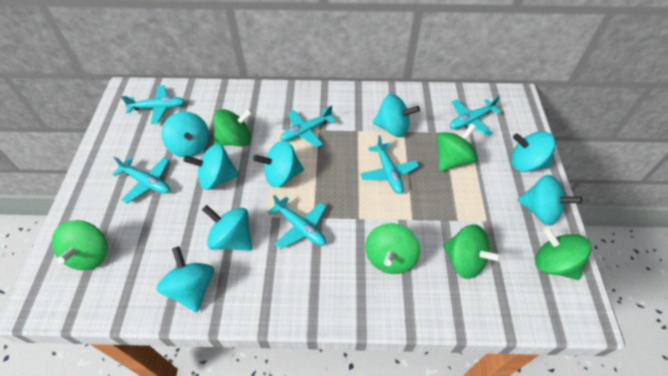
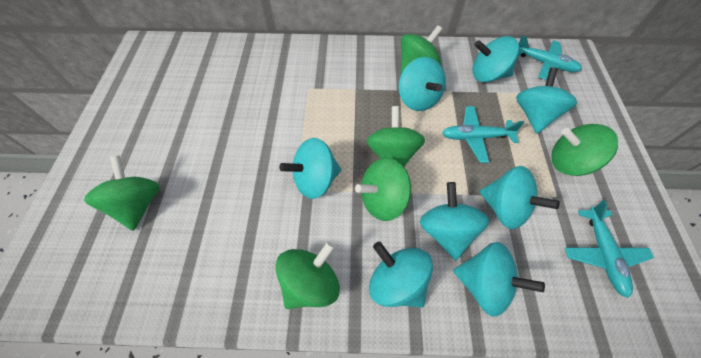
turquoise plane: 6 -> 3

